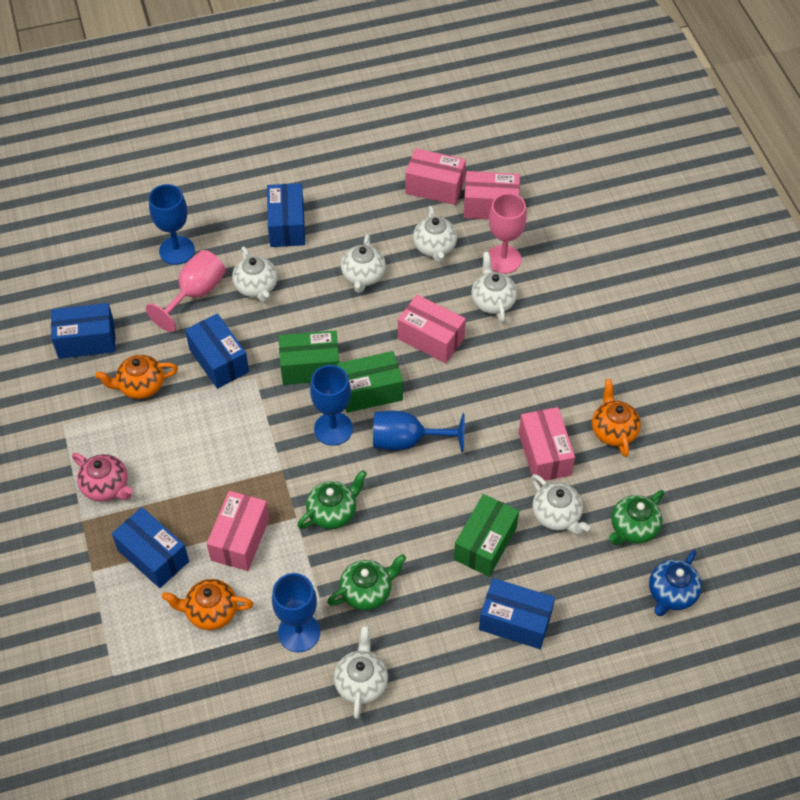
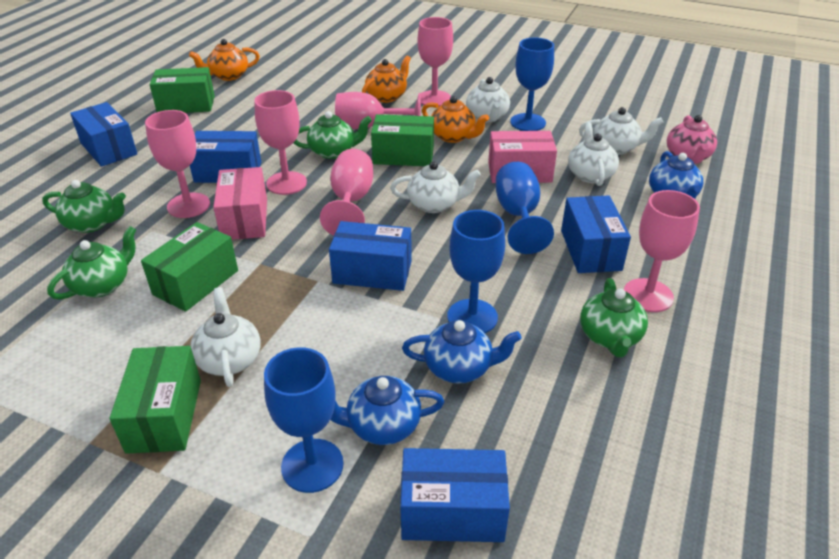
blue teapot: 1 -> 3
green box: 3 -> 4
green teapot: 3 -> 4
pink box: 5 -> 2
pink goblet: 2 -> 6
white teapot: 6 -> 5

